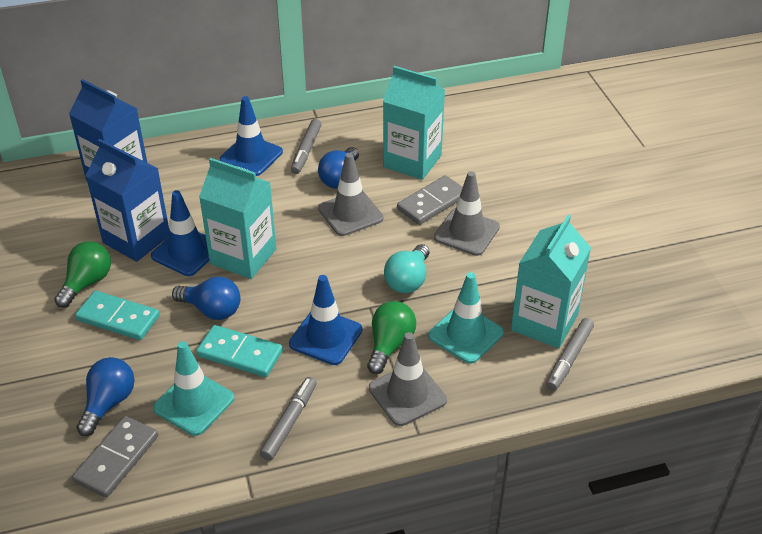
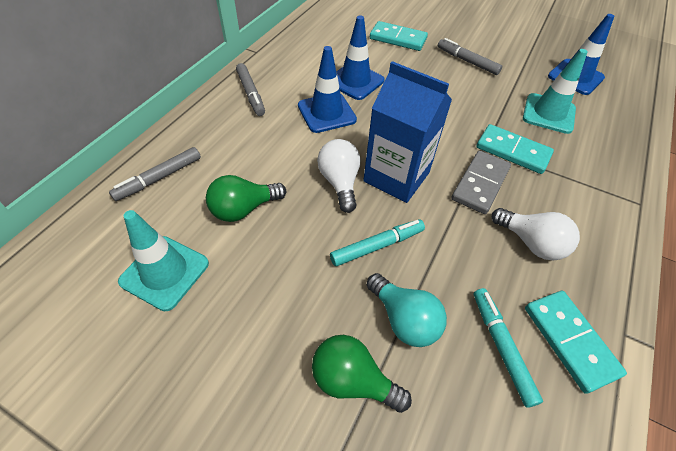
blue carton: 2 -> 1
blue light bulb: 3 -> 0
grey domino: 2 -> 1
grey traffic cone: 3 -> 0
turquoise carton: 3 -> 0
turquoise domino: 2 -> 3
turquoise marker: 0 -> 2
white light bulb: 0 -> 2

